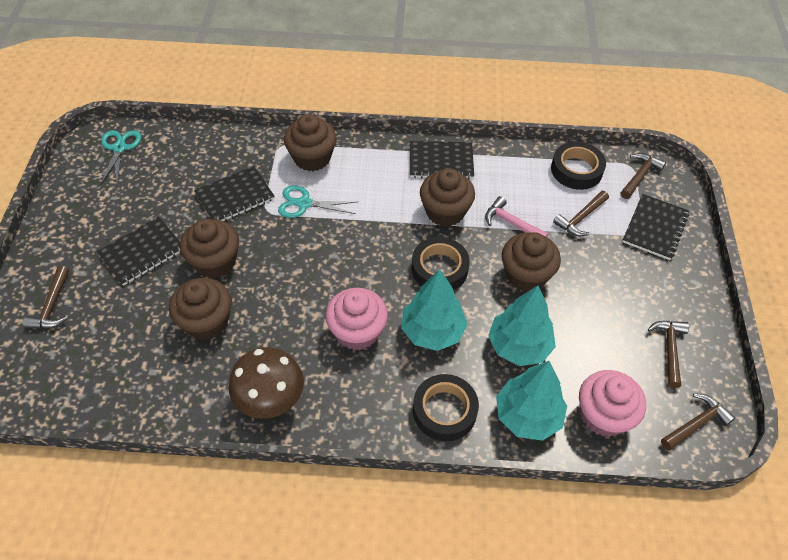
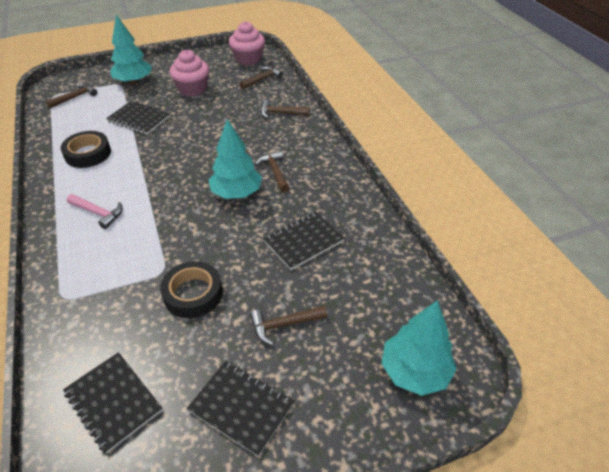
black tape: 3 -> 2
brown cupcake: 5 -> 0
brown mushroom: 1 -> 0
turquoise scissors: 2 -> 0

